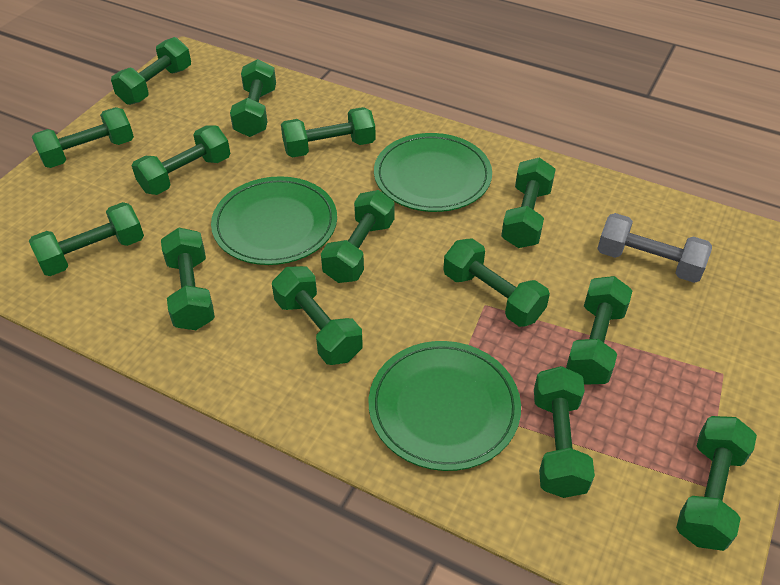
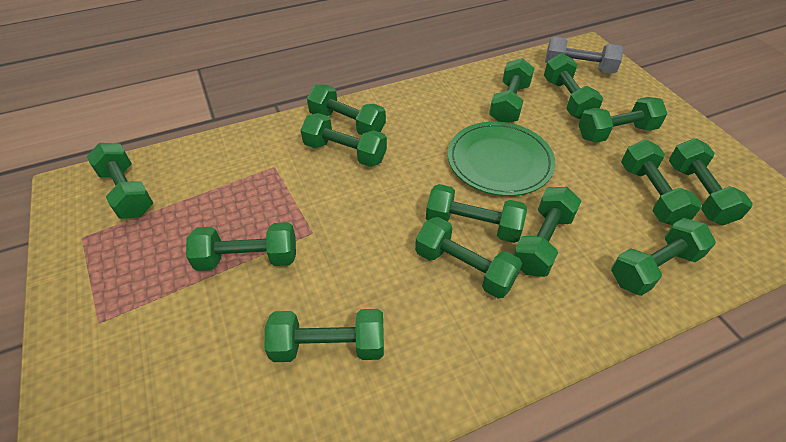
green plate: 3 -> 1

